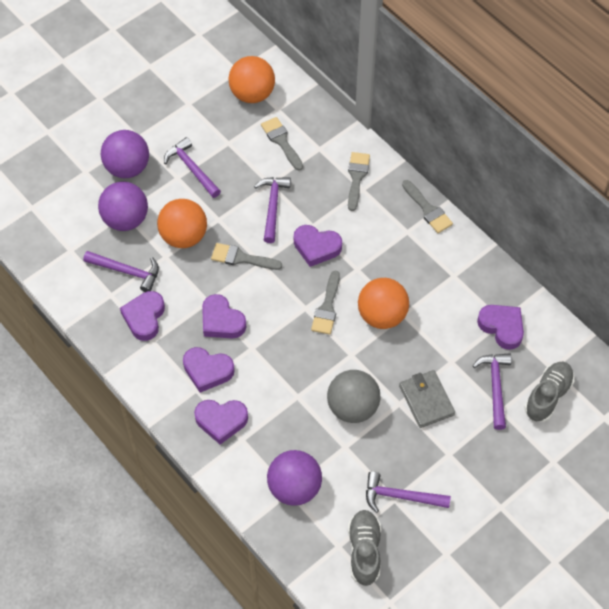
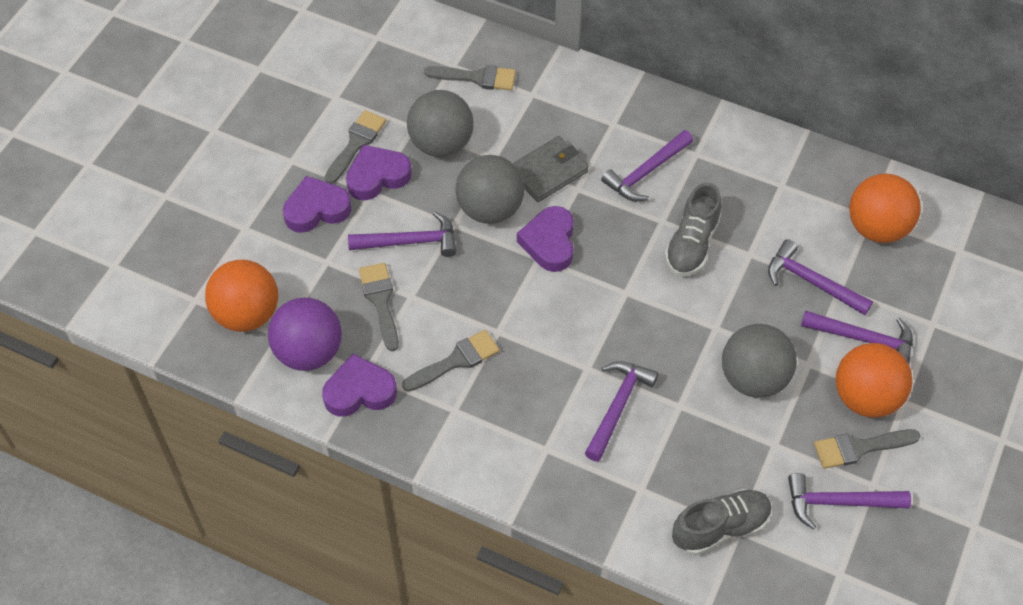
grey ball: 1 -> 3
purple ball: 3 -> 1
purple hammer: 5 -> 6
purple heart: 6 -> 4

